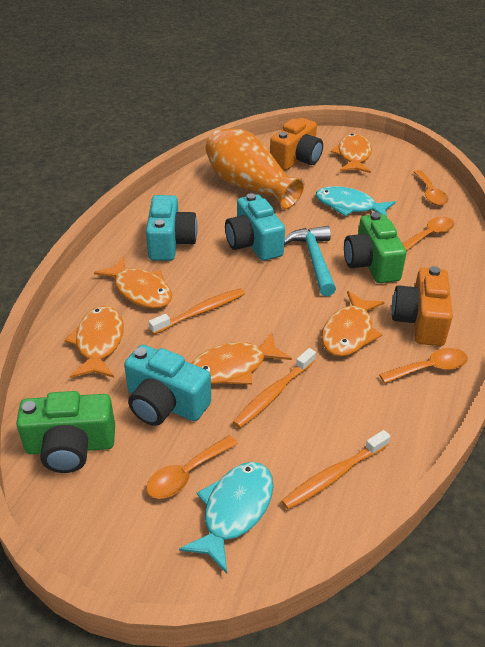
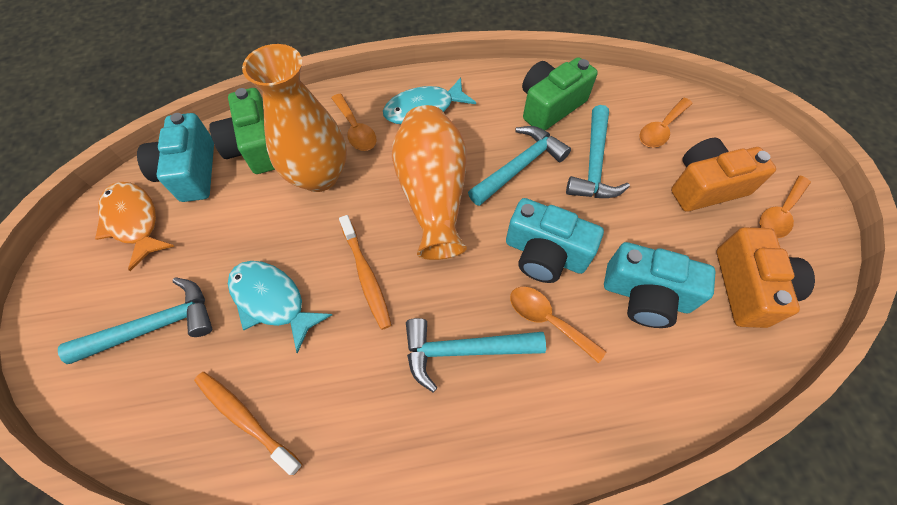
orange fish: 5 -> 1
orange toothbrush: 3 -> 2
orange vase: 1 -> 2
turquoise hammer: 1 -> 4

